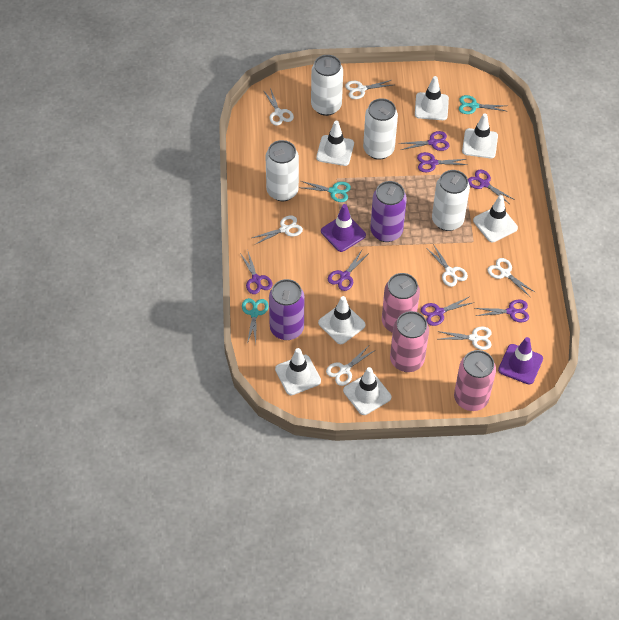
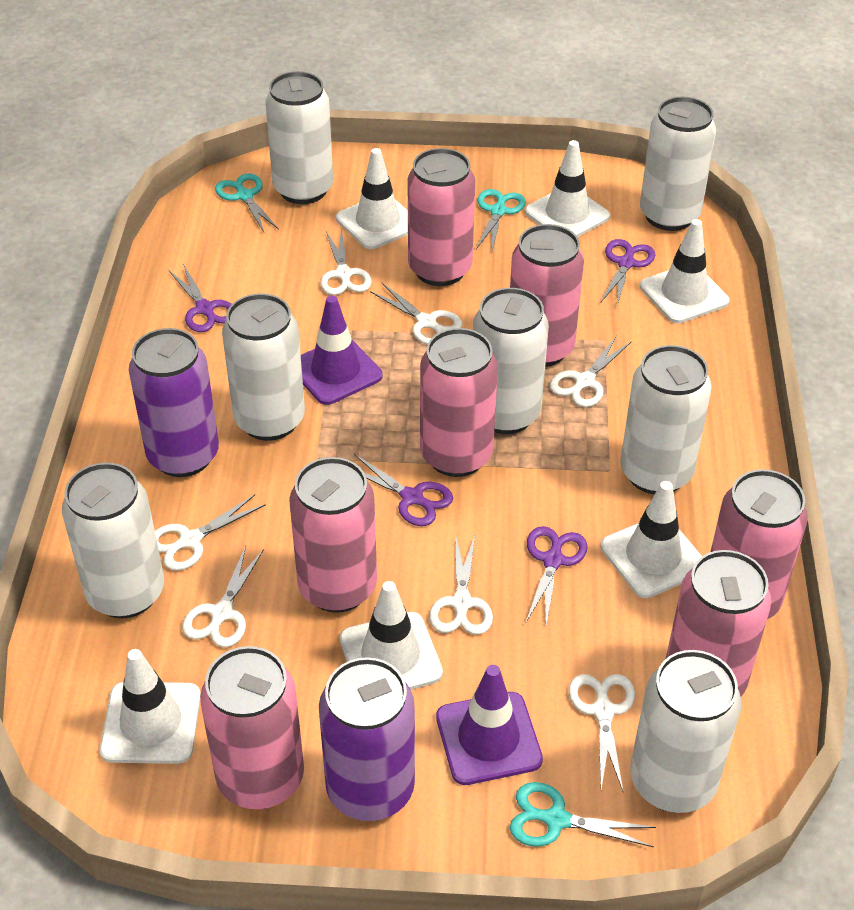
pink can: 3 -> 7
purple scissors: 7 -> 4
white can: 4 -> 7
white traffic cone: 7 -> 6

